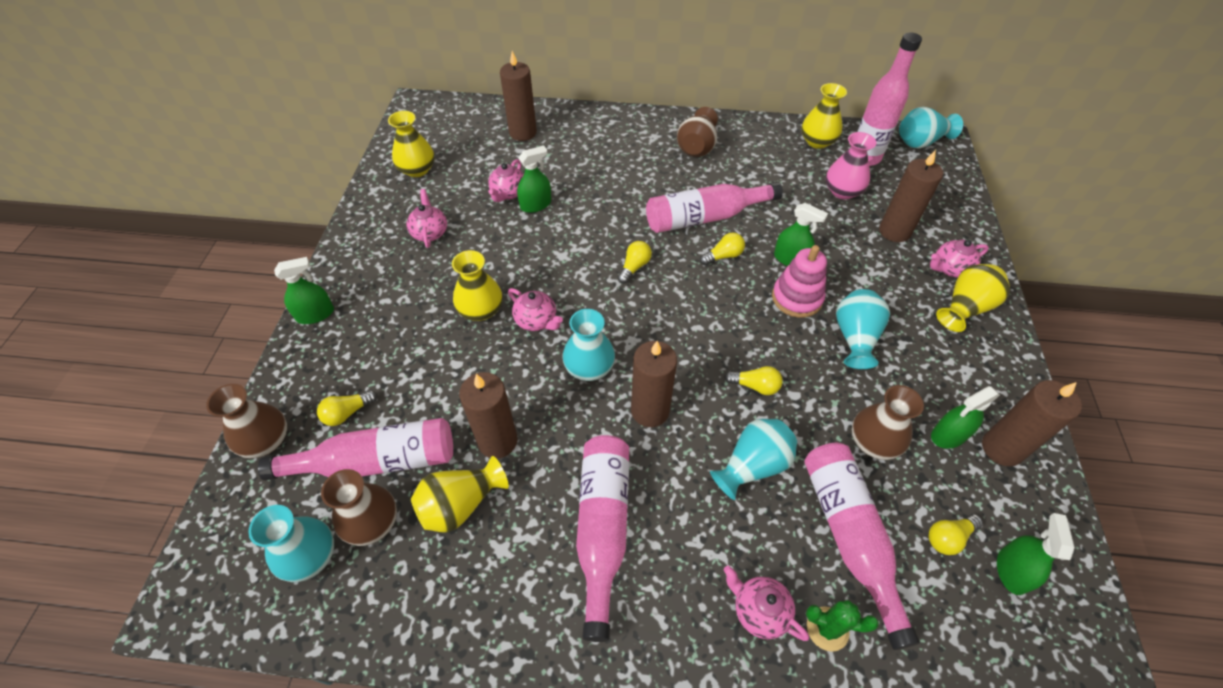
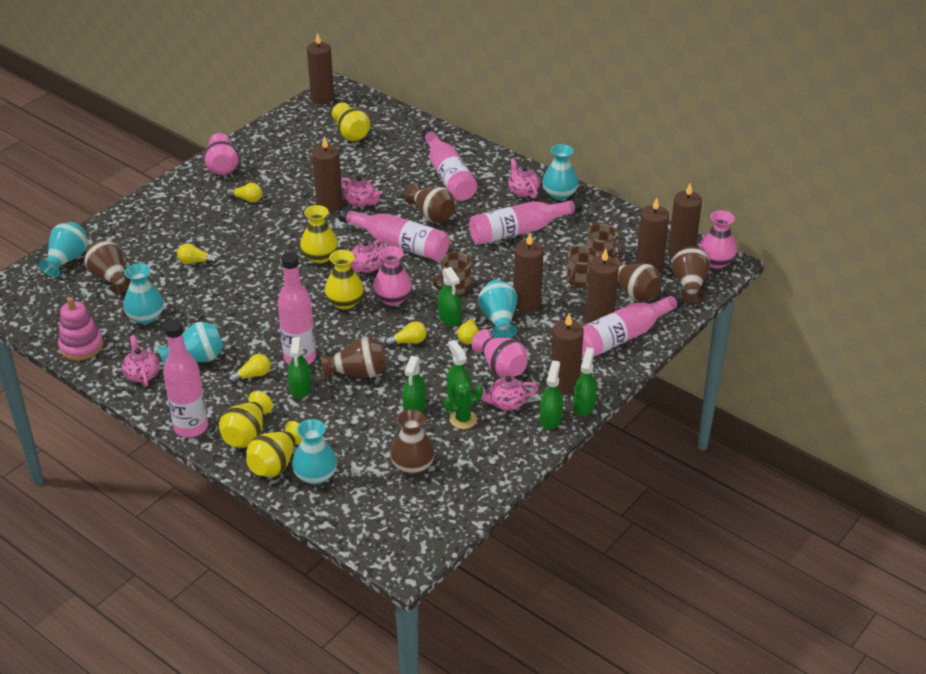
brown candle: 5 -> 7
brown mug: 0 -> 3
brown vase: 4 -> 6
green spray bottle: 5 -> 6
pink bottle: 5 -> 6
pink vase: 1 -> 4
turquoise vase: 5 -> 6

